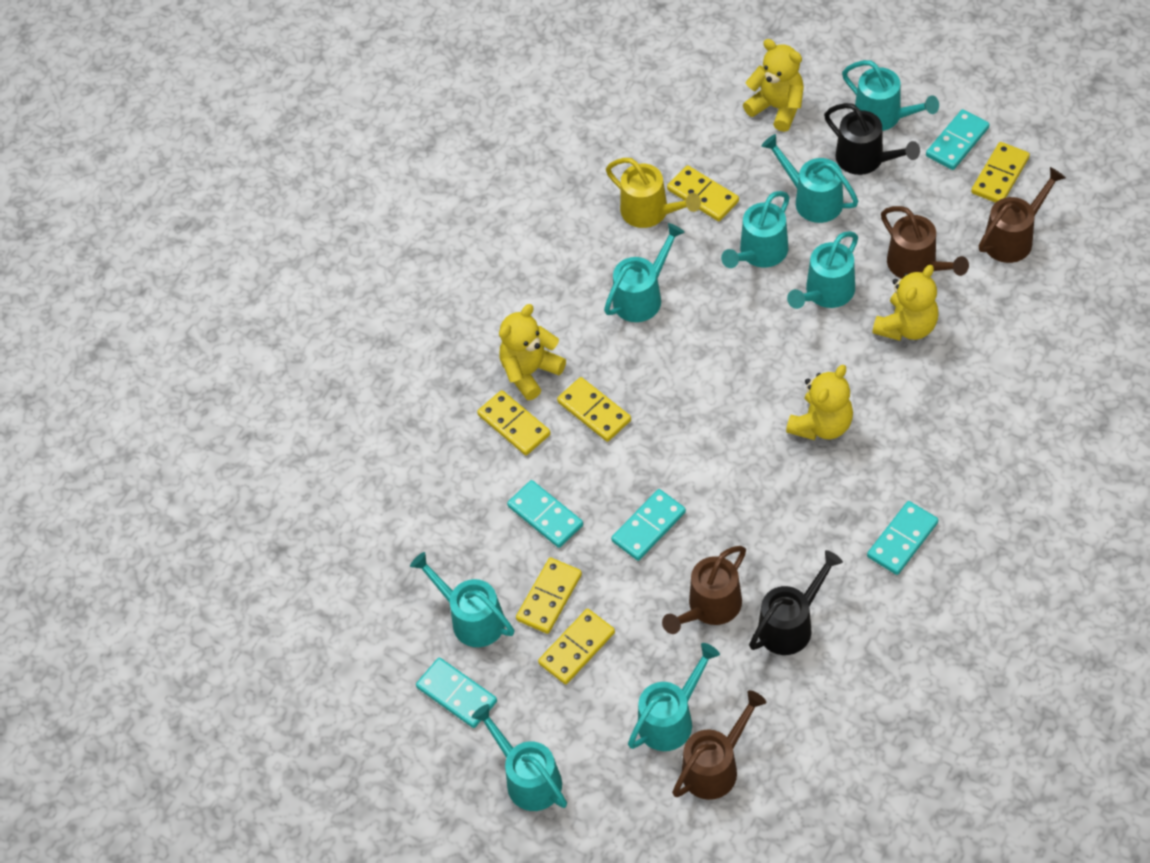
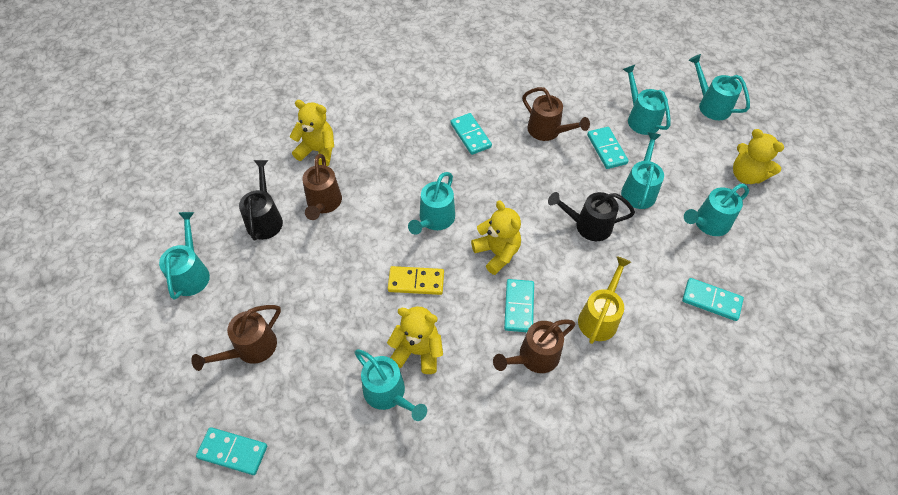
turquoise watering can: 8 -> 7
yellow domino: 6 -> 1

